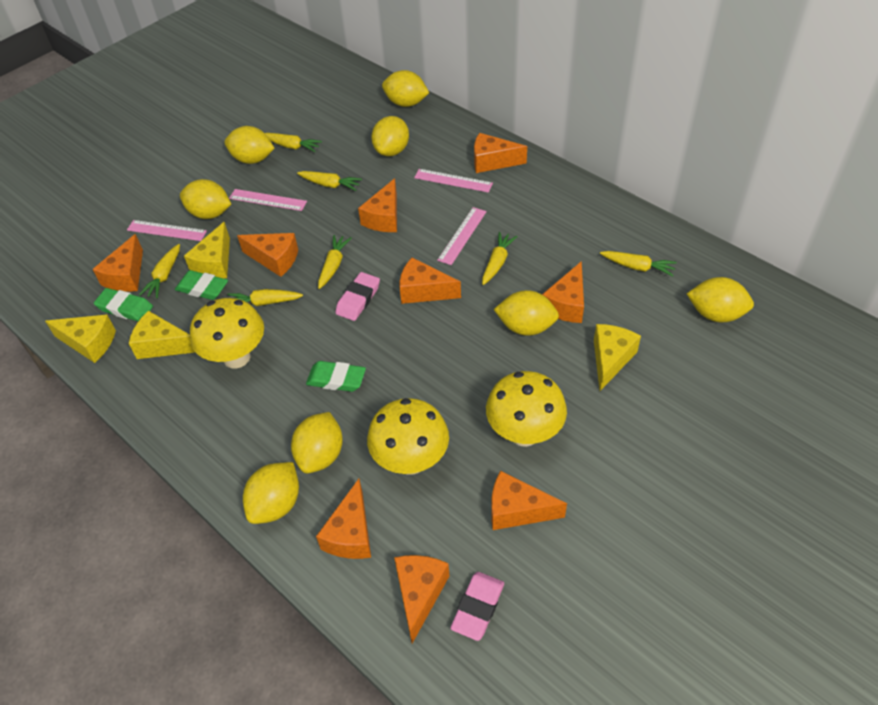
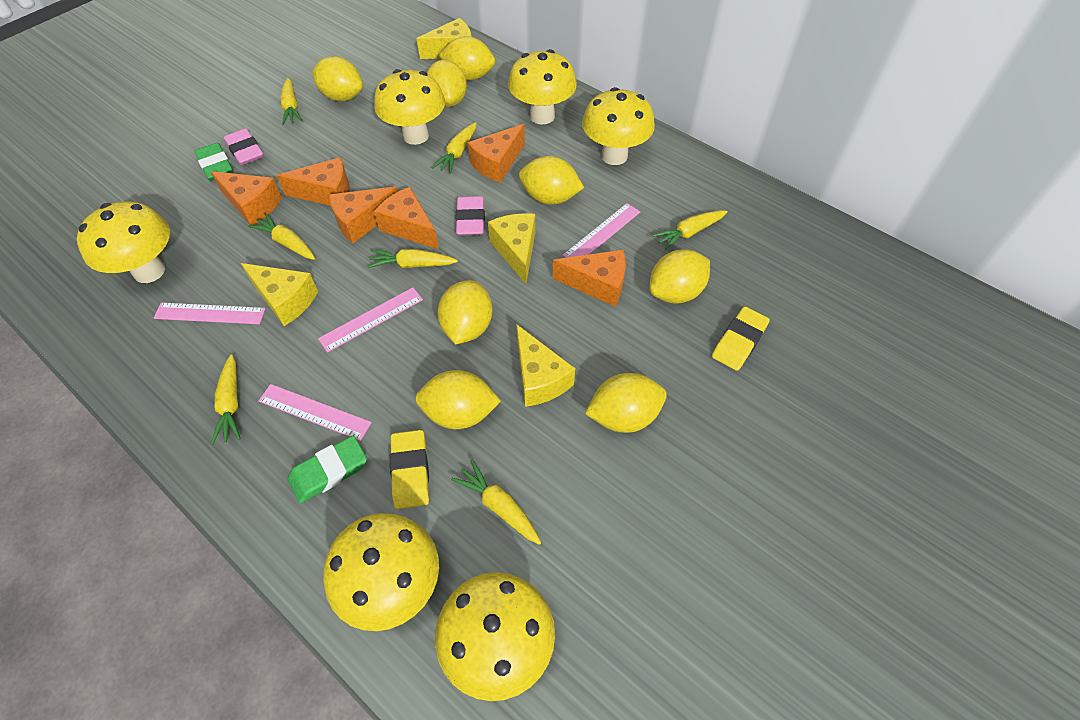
green eraser: 3 -> 2
orange cheese: 9 -> 6
yellow eraser: 0 -> 2
yellow mushroom: 3 -> 6

